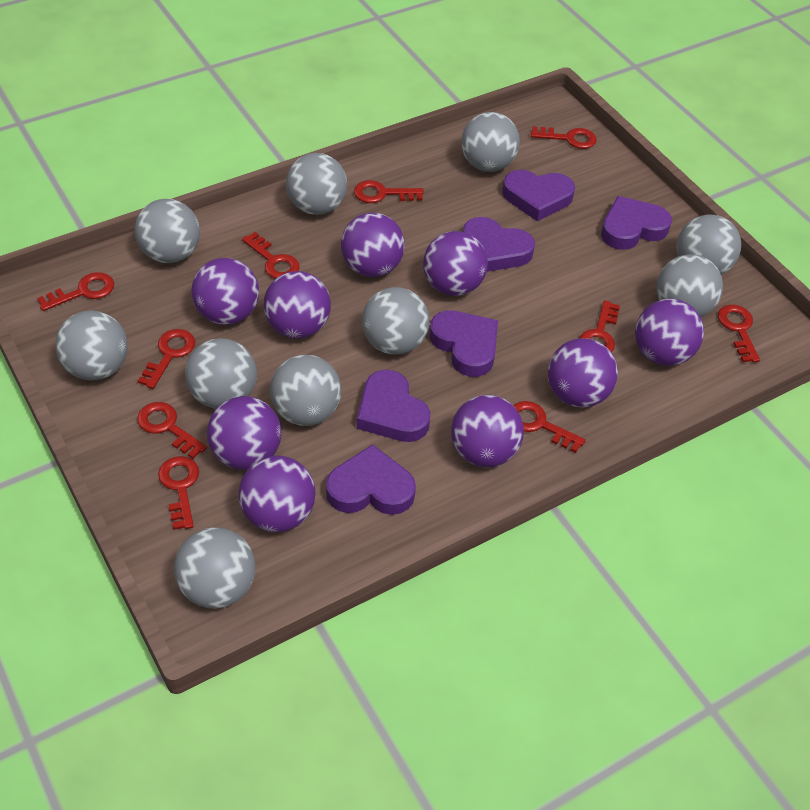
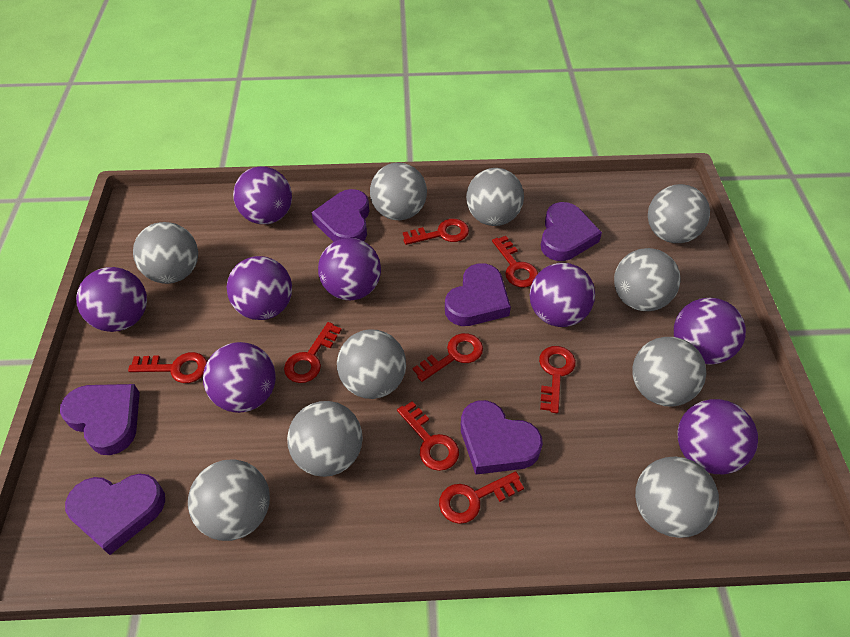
purple ball: 9 -> 8
red key: 10 -> 8

